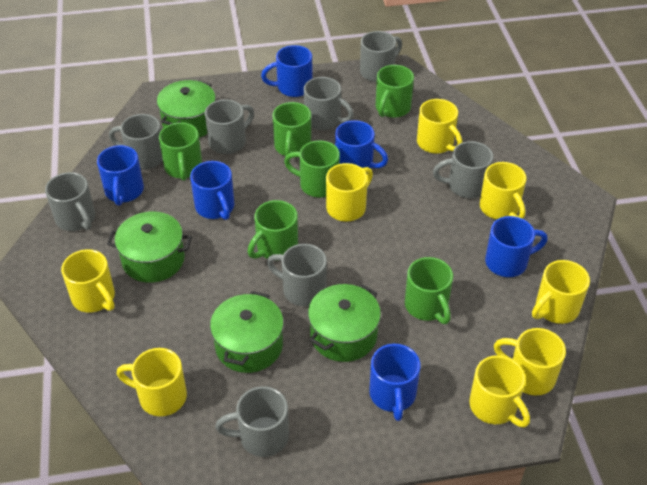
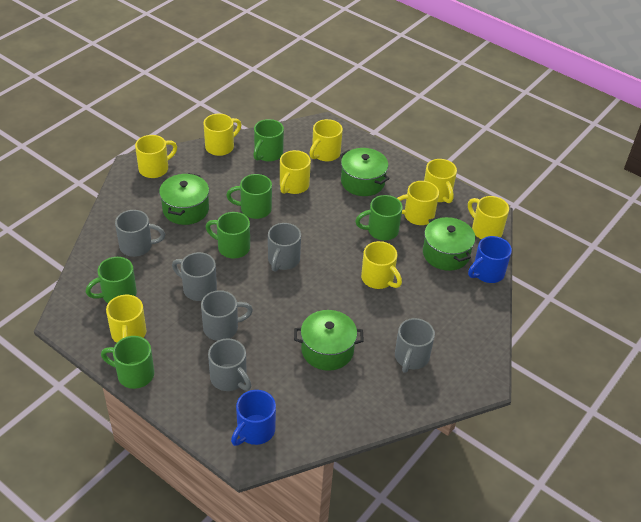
blue mug: 6 -> 2
grey mug: 8 -> 6
yellow mug: 8 -> 9

